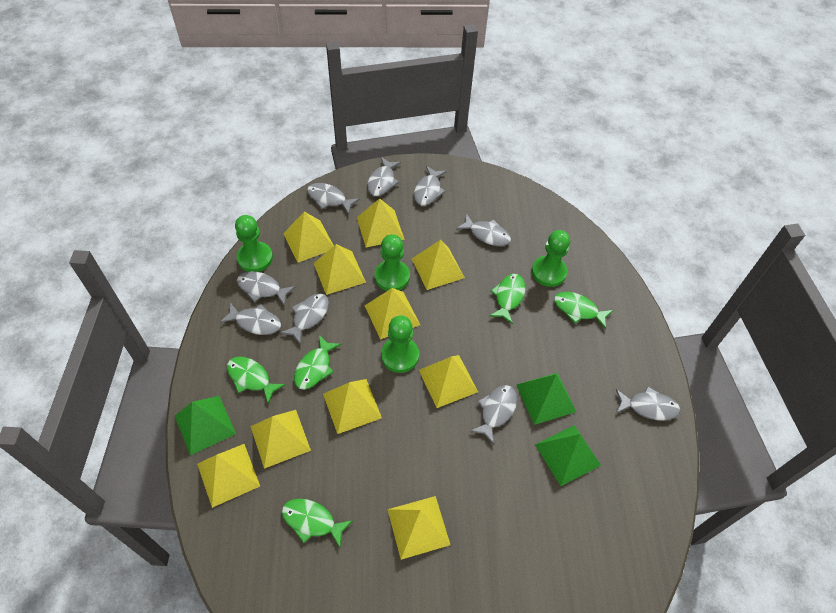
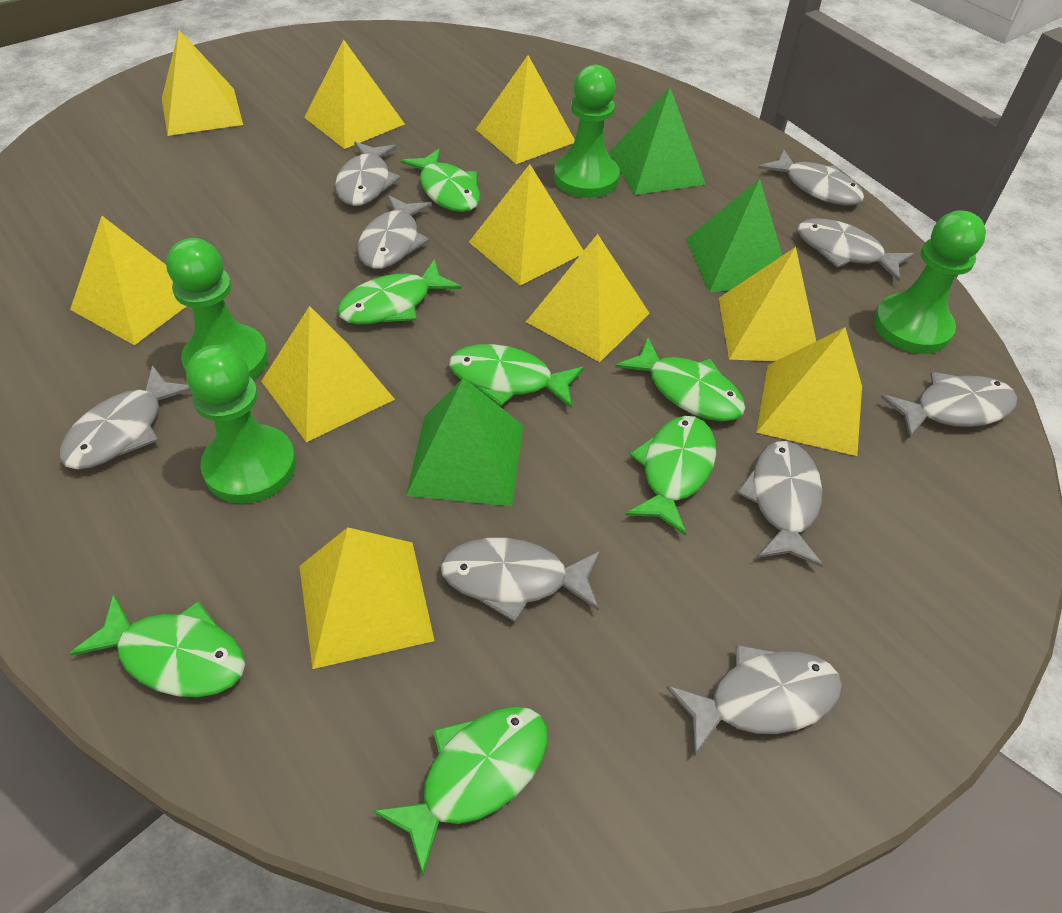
green fish: 5 -> 7

